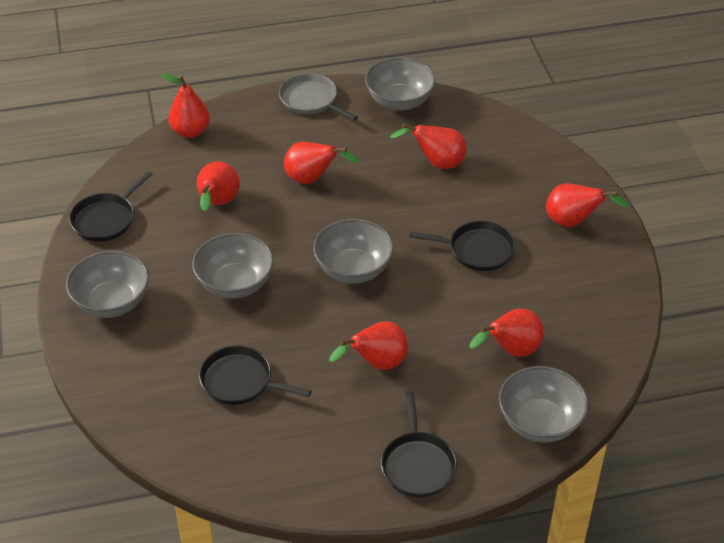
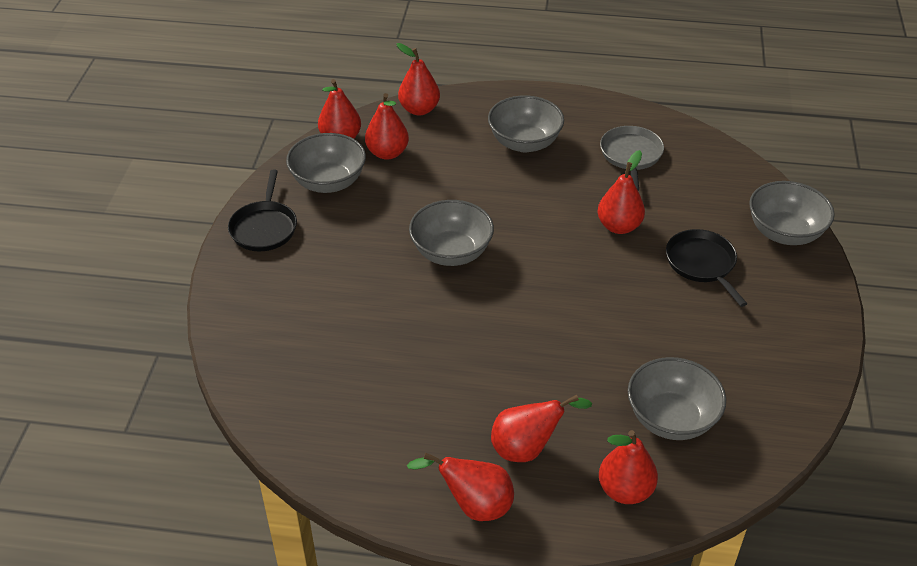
black pan: 4 -> 2

